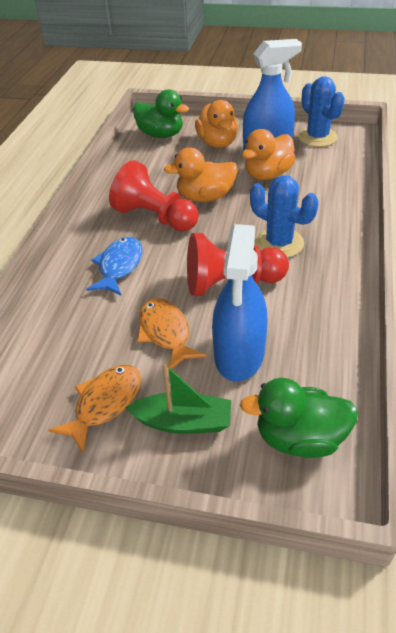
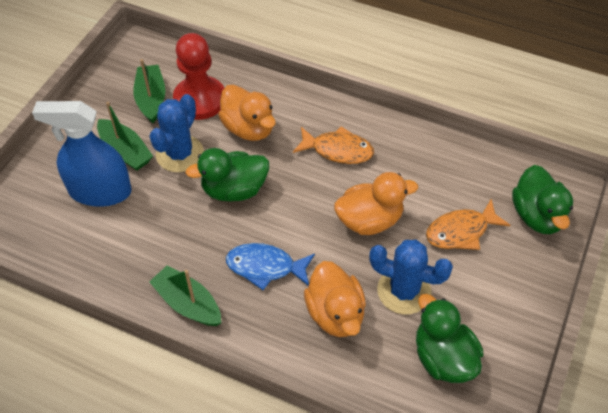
blue spray bottle: 2 -> 1
green boat: 1 -> 3
green duck: 2 -> 3
red pawn: 2 -> 1

